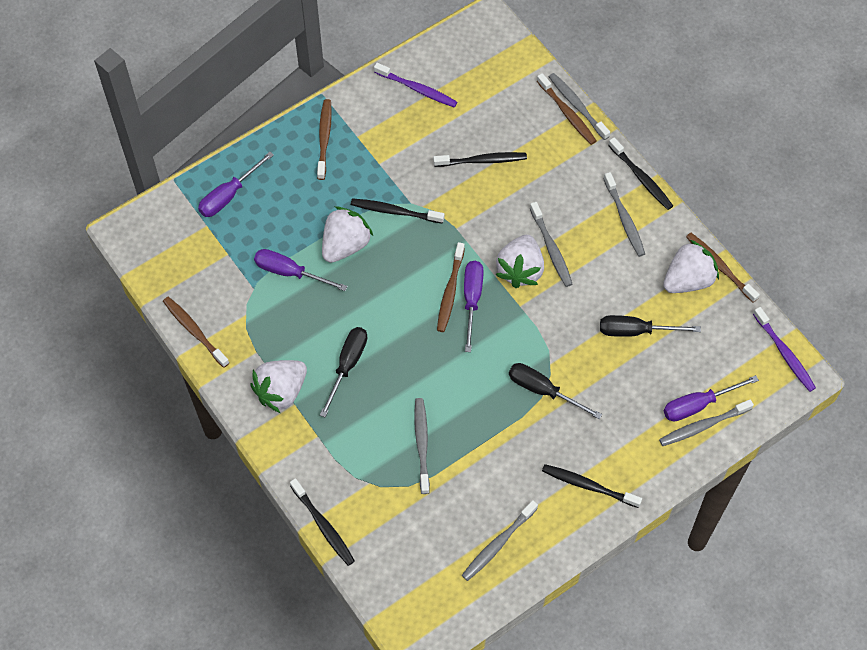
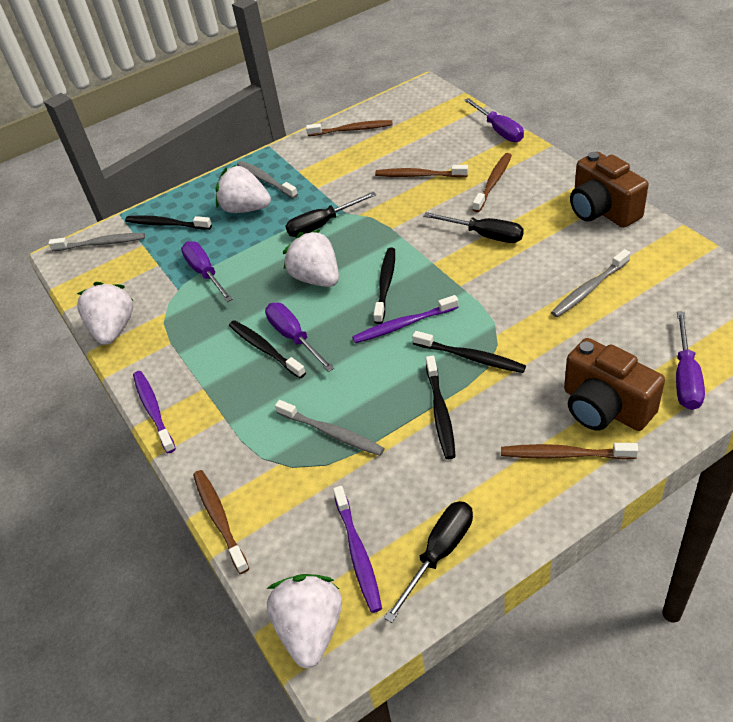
brown camera: 0 -> 2
grey toothbrush: 6 -> 4
purple toothbrush: 2 -> 3

